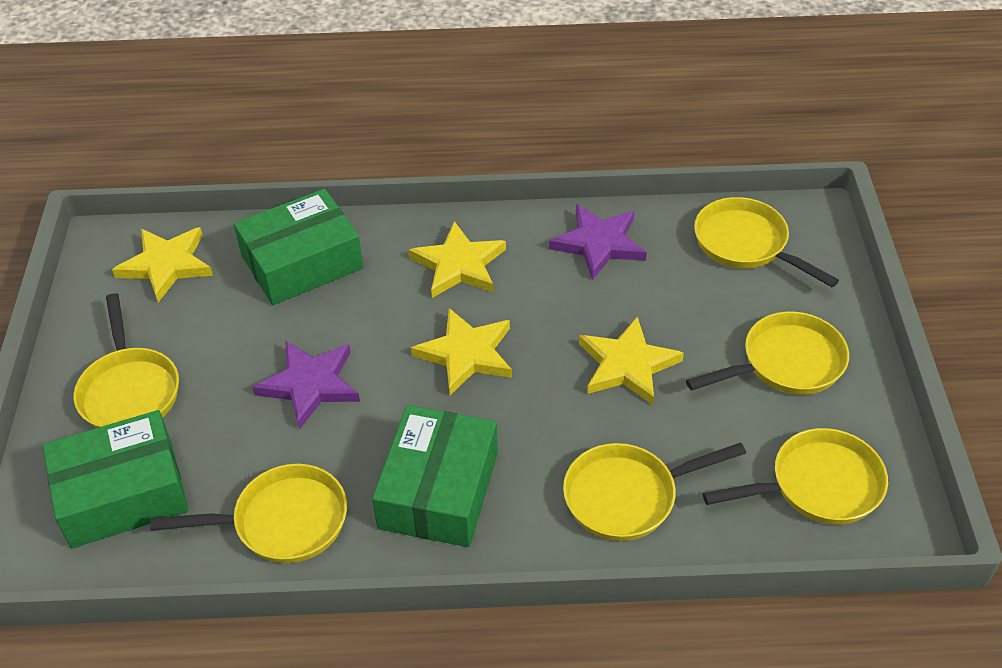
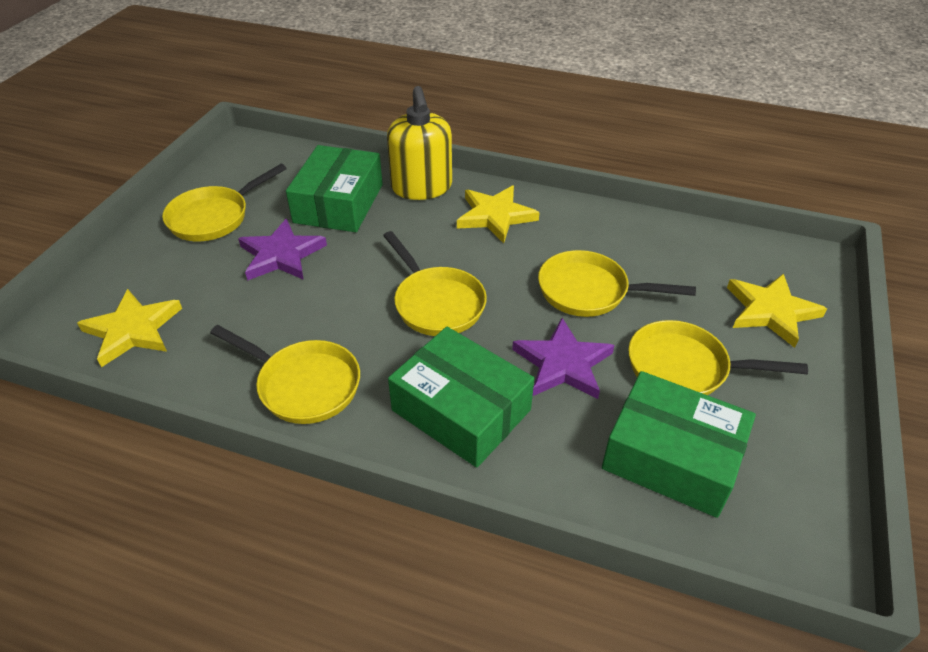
yellow pan: 6 -> 5
yellow soap dispenser: 0 -> 1
yellow star: 4 -> 3

